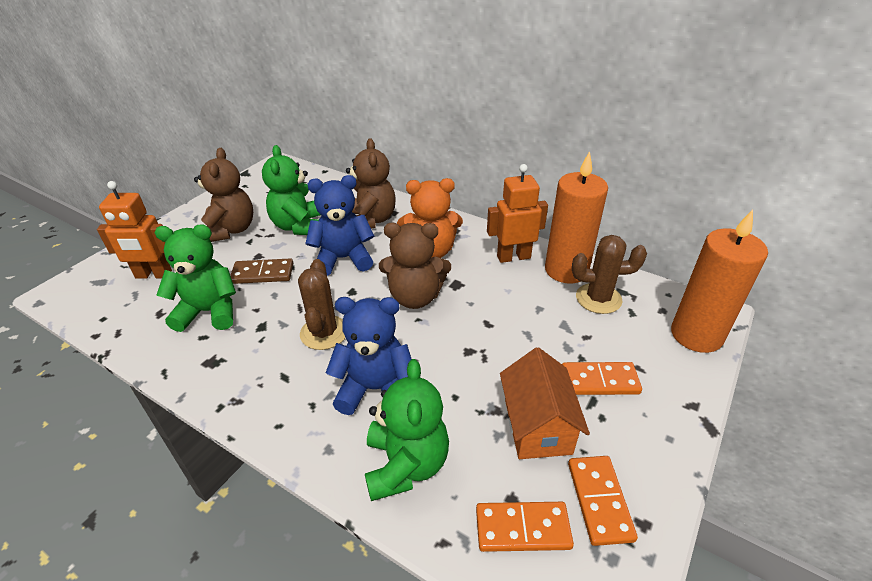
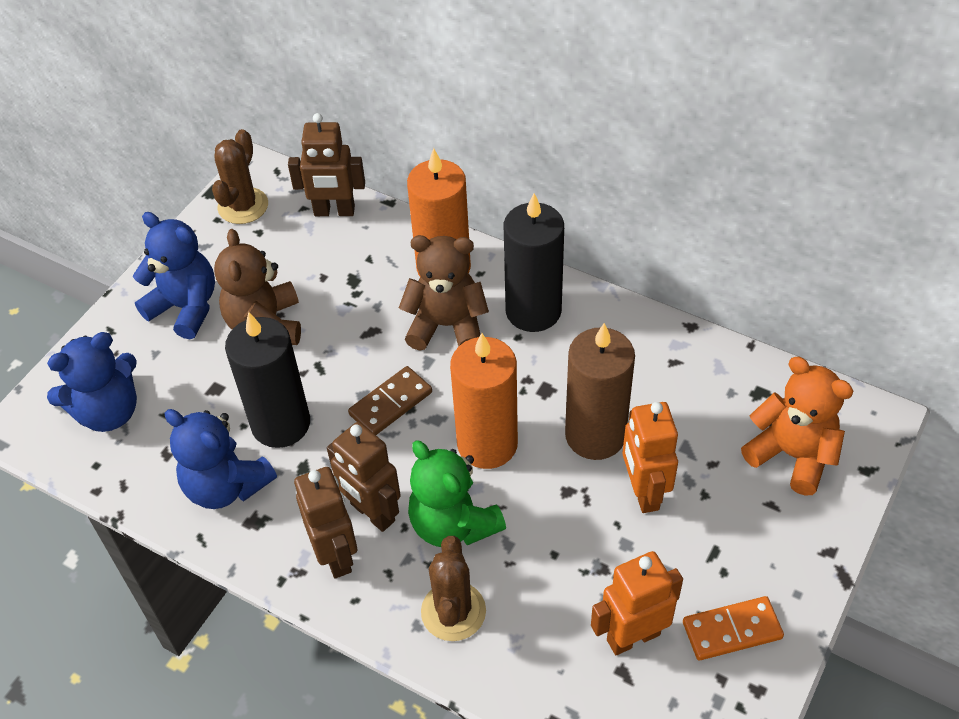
black candle: 0 -> 2
blue teddy bear: 2 -> 3
brown candle: 0 -> 1
brown robot: 0 -> 3
brown teddy bear: 3 -> 2
green teddy bear: 3 -> 1
orange domino: 3 -> 1
orange house: 1 -> 0

